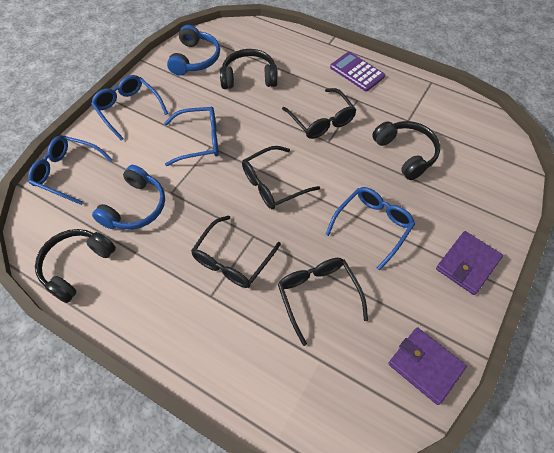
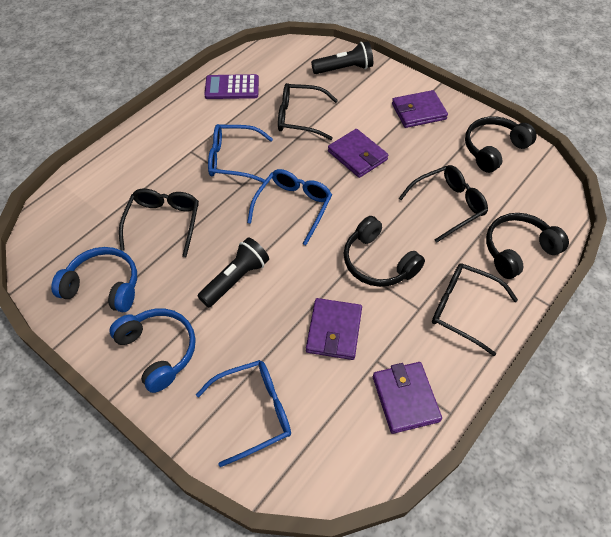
black flashlight: 0 -> 2
blue glasses: 4 -> 3
purple wallet: 2 -> 4

